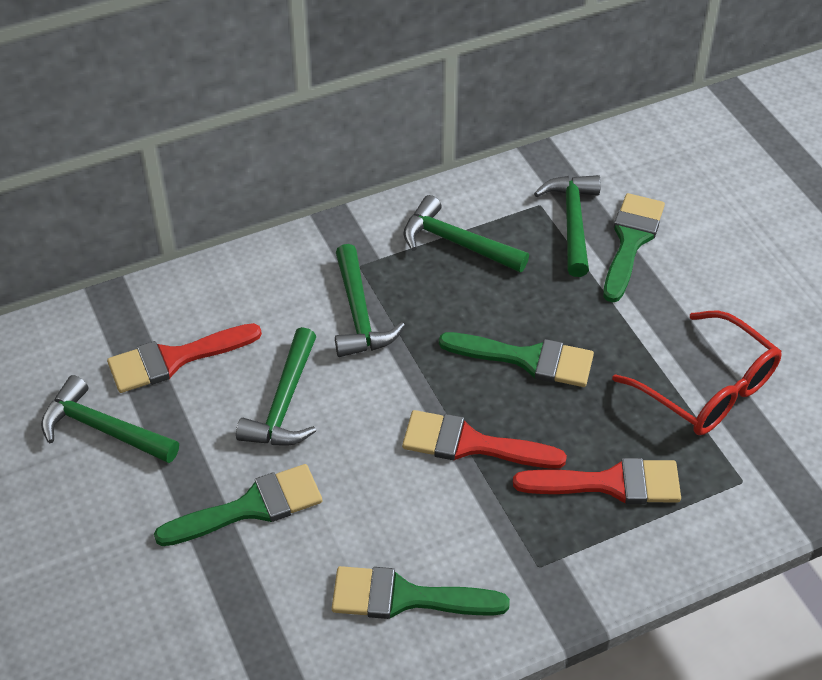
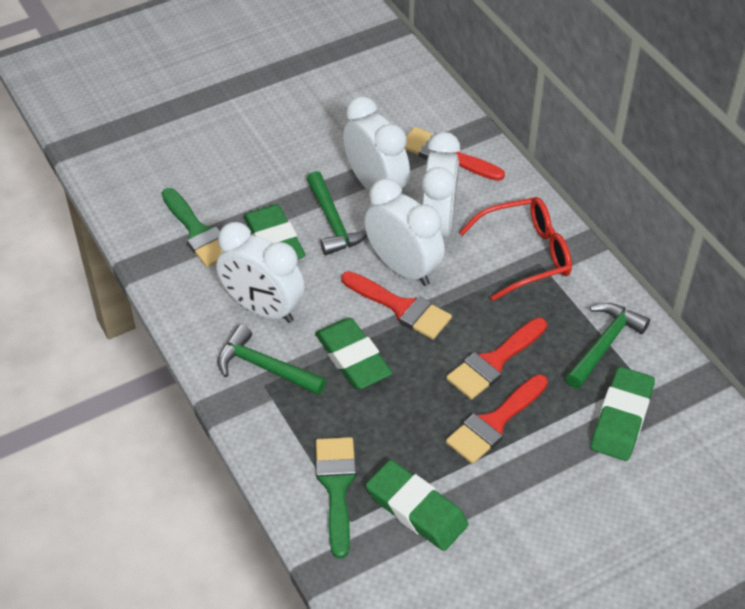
green brush: 4 -> 2
green eraser: 0 -> 4
green hammer: 5 -> 3
red brush: 3 -> 4
white clock: 0 -> 4

